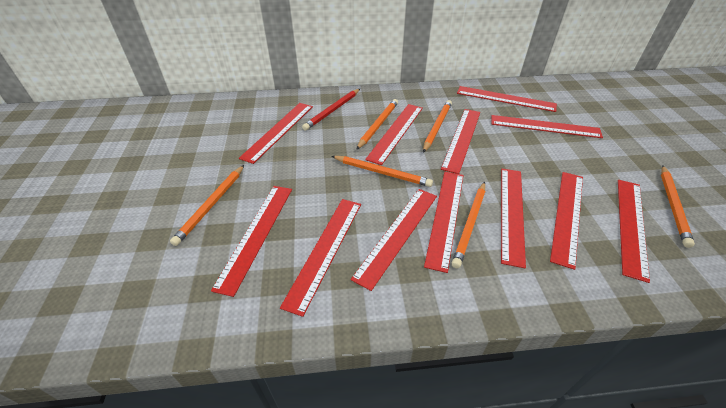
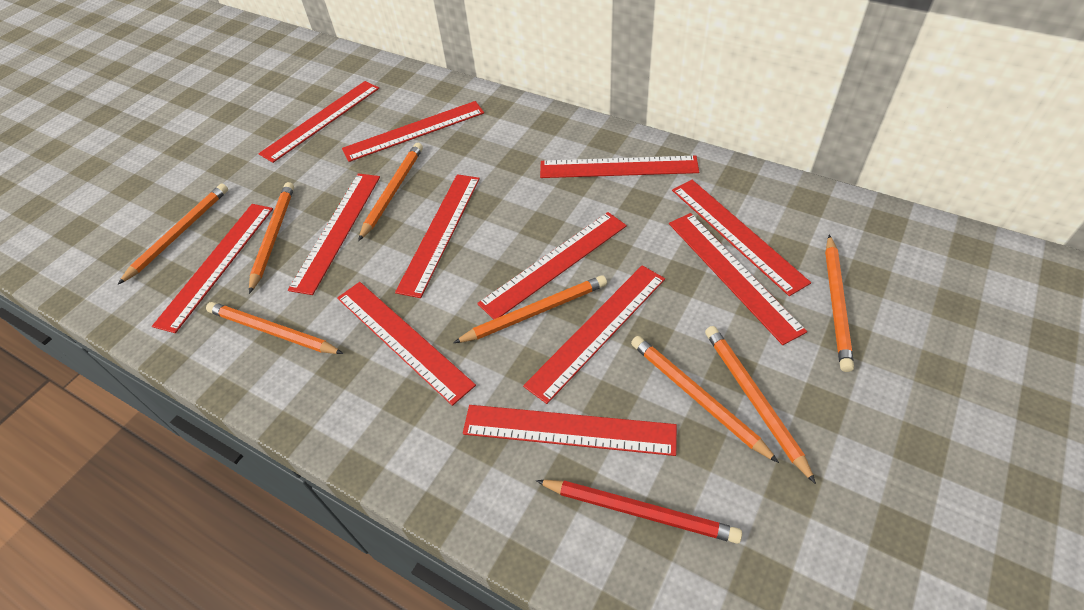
orange pencil: 6 -> 8

